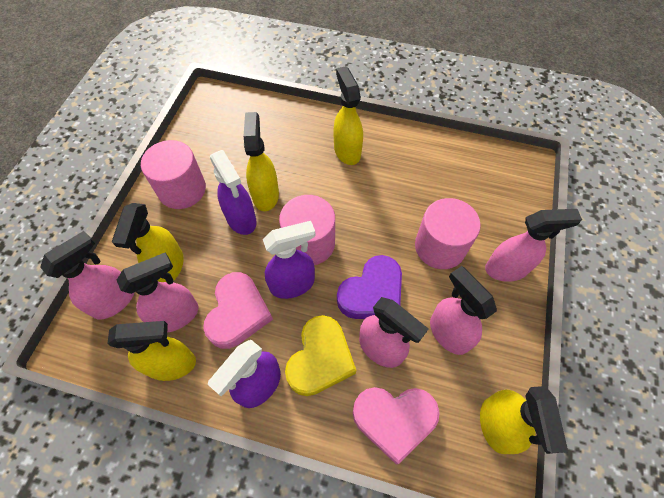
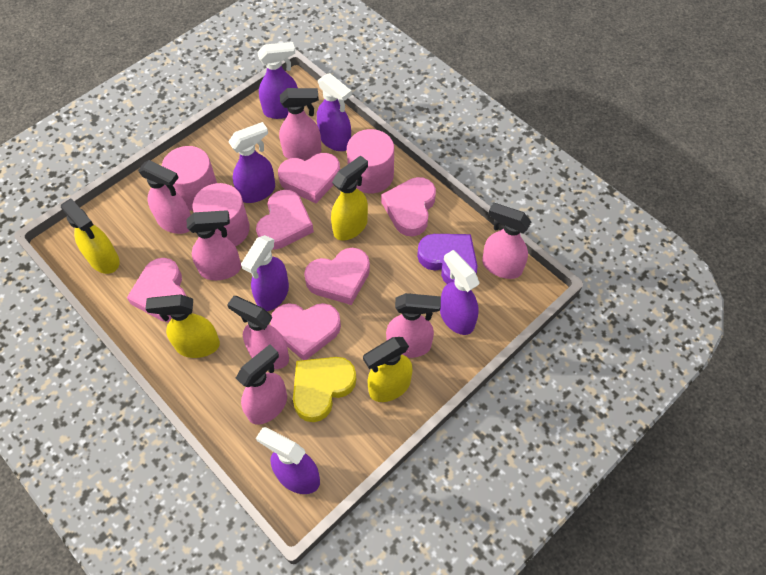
pink heart: 2 -> 6
pink spray bottle: 5 -> 7
purple spray bottle: 3 -> 6
yellow spray bottle: 5 -> 4

